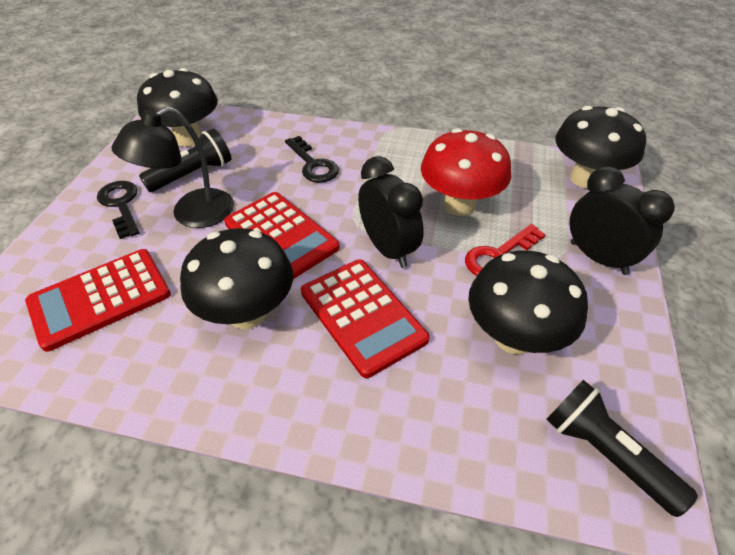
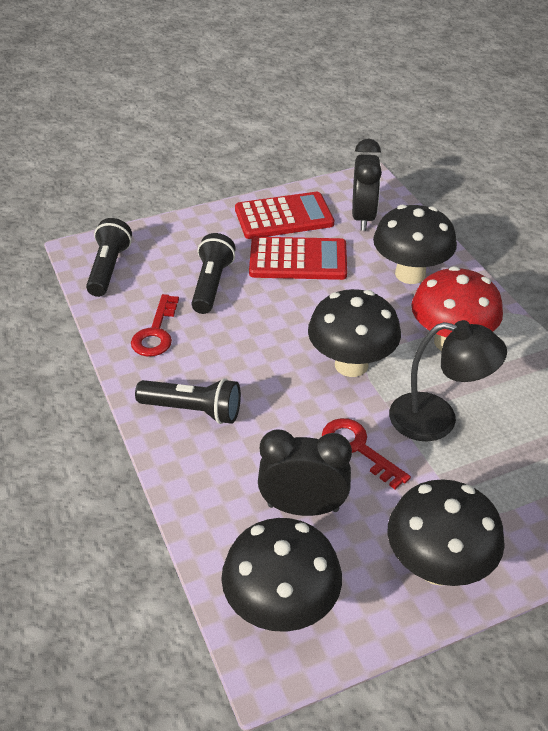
black flashlight: 2 -> 3
black key: 2 -> 0
red calculator: 3 -> 2
red key: 1 -> 2

